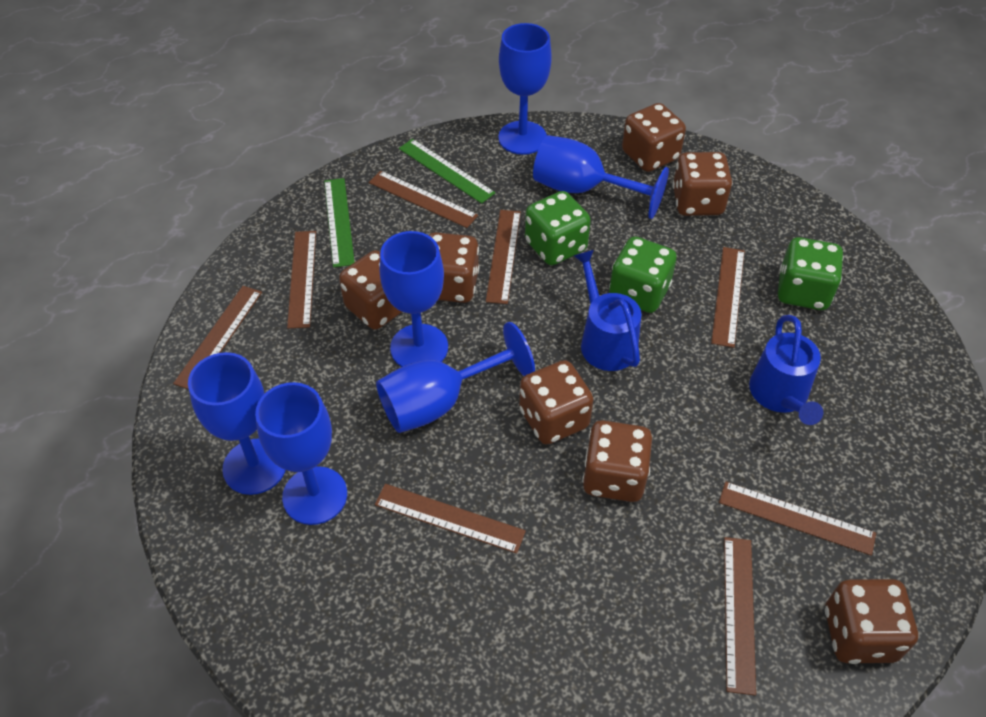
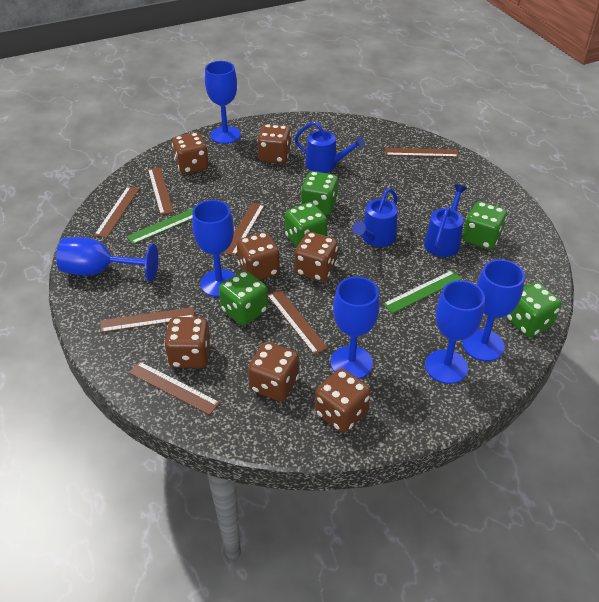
blue watering can: 2 -> 3
brown ruler: 8 -> 7
green dice: 3 -> 5

